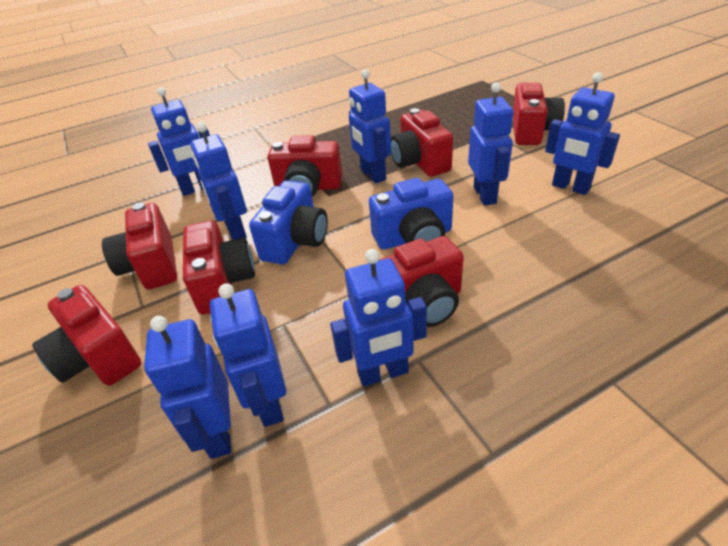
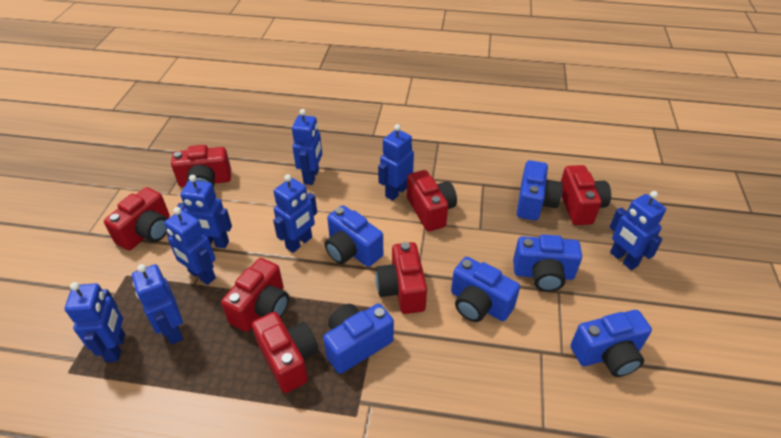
blue camera: 2 -> 6

